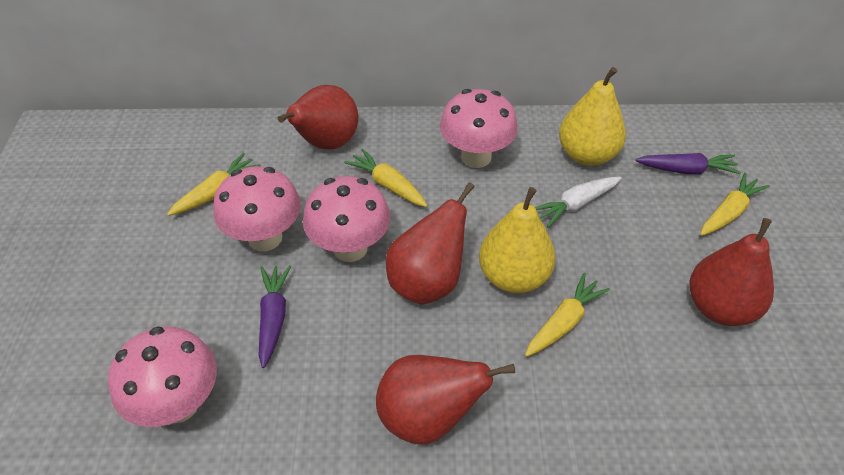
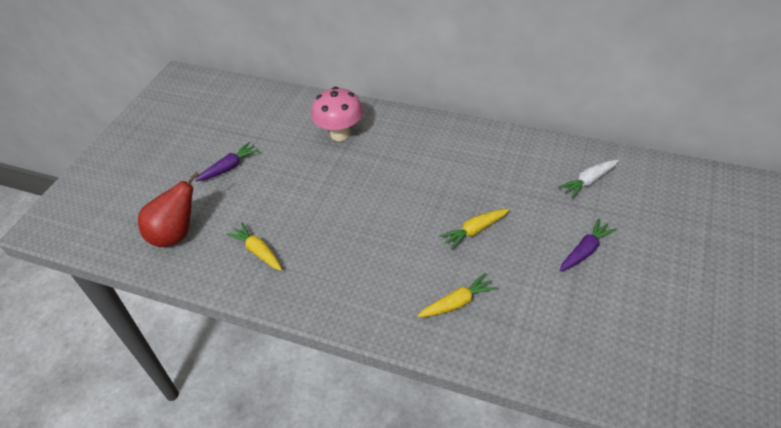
pink mushroom: 4 -> 1
red pear: 4 -> 1
yellow carrot: 4 -> 3
yellow pear: 2 -> 0

